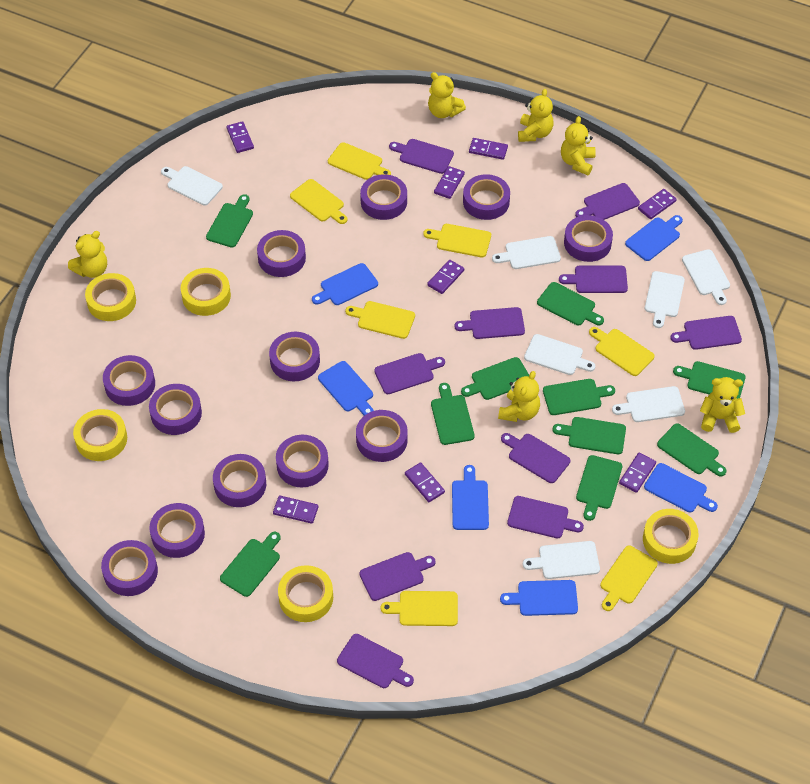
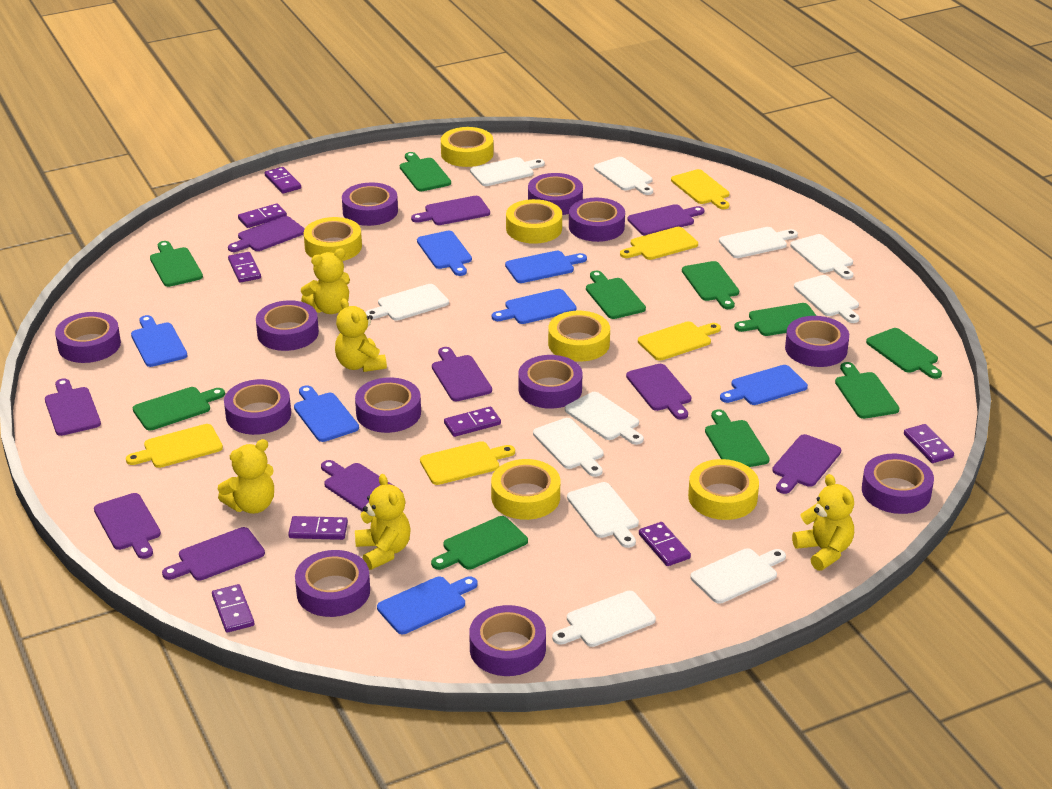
blue cutting board: 6 -> 7
white cutting board: 7 -> 11
yellow cutting board: 7 -> 5
yellow tape: 5 -> 6
yellow teddy bear: 6 -> 5

